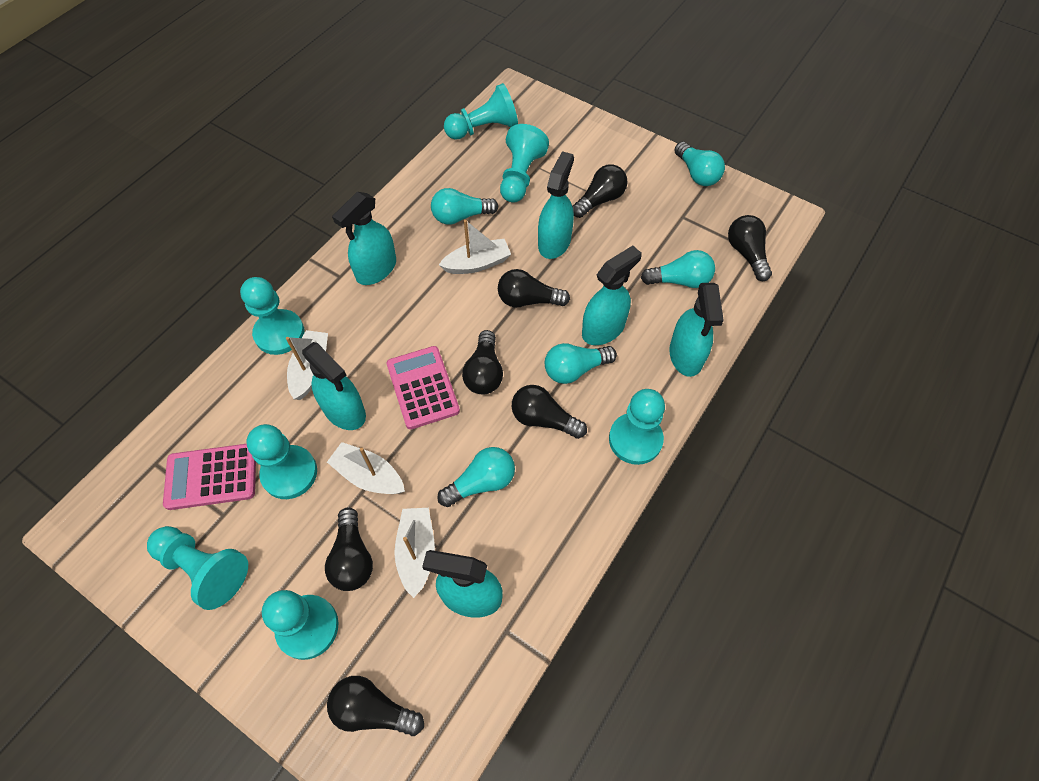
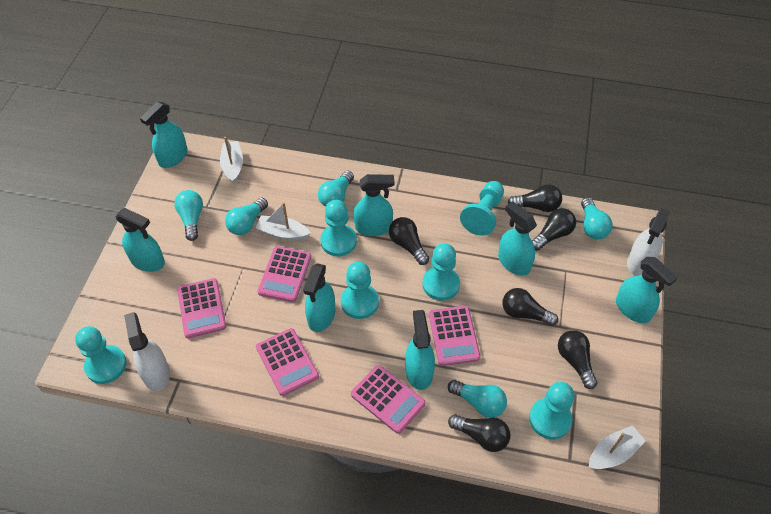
black light bulb: 7 -> 6
pink calculator: 2 -> 5
turquoise pawn: 7 -> 6
turquoise spray bottle: 6 -> 7
white boat: 4 -> 3
white spray bottle: 0 -> 2

